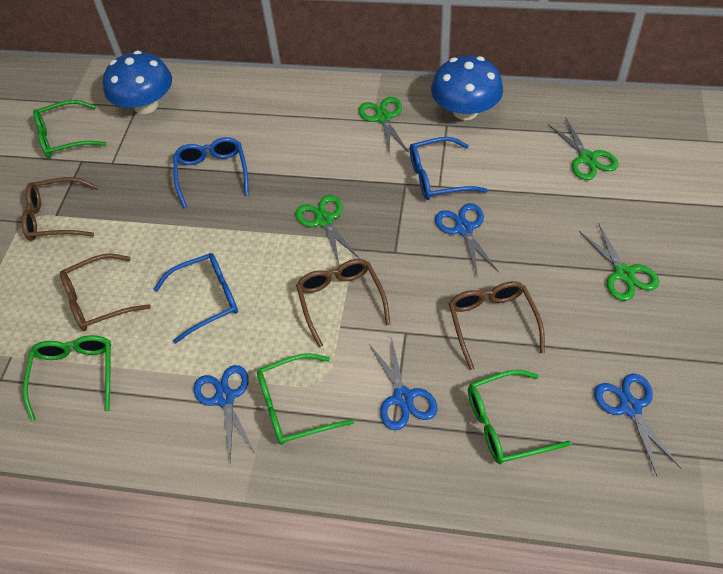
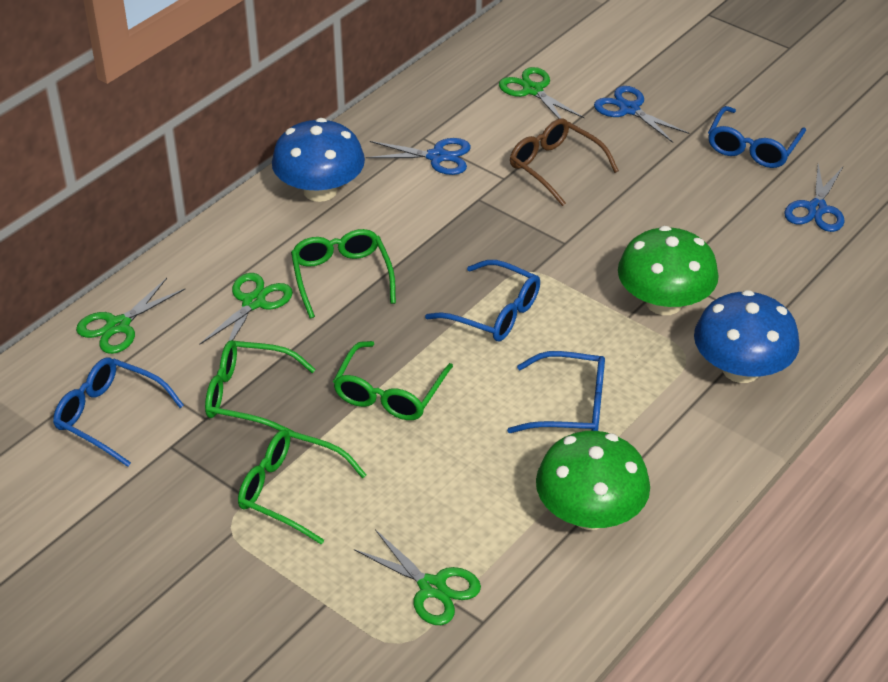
blue glasses: 3 -> 4
blue scissors: 4 -> 3
brown glasses: 4 -> 1
green mushroom: 0 -> 2

